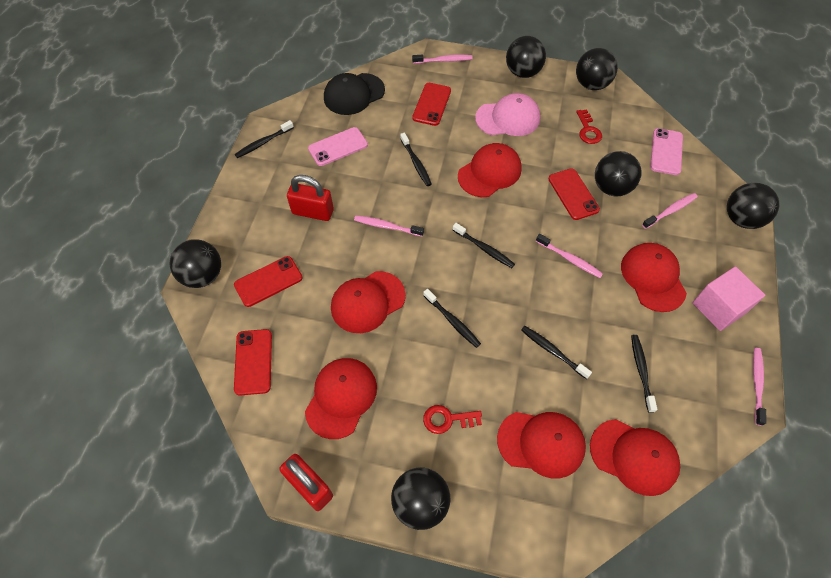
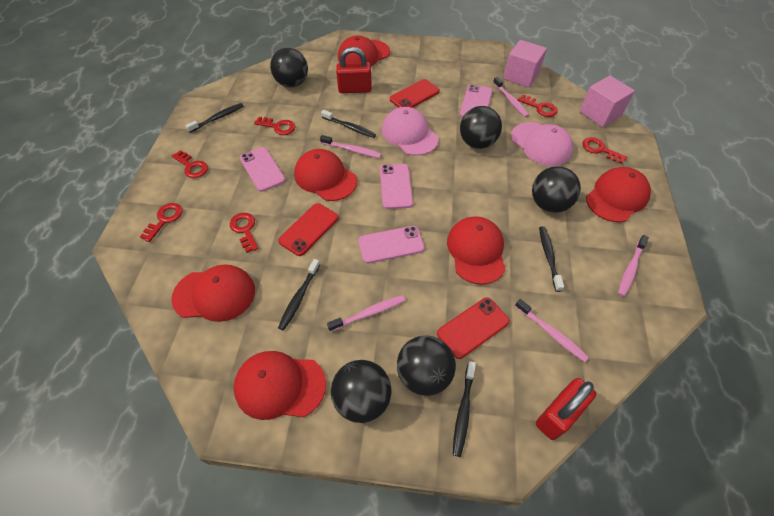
black ball: 6 -> 5
black cap: 1 -> 0
black toothbrush: 6 -> 5
pink cap: 1 -> 2
pink cube: 1 -> 2
pink phone: 2 -> 4
red key: 2 -> 6
red phone: 4 -> 3

